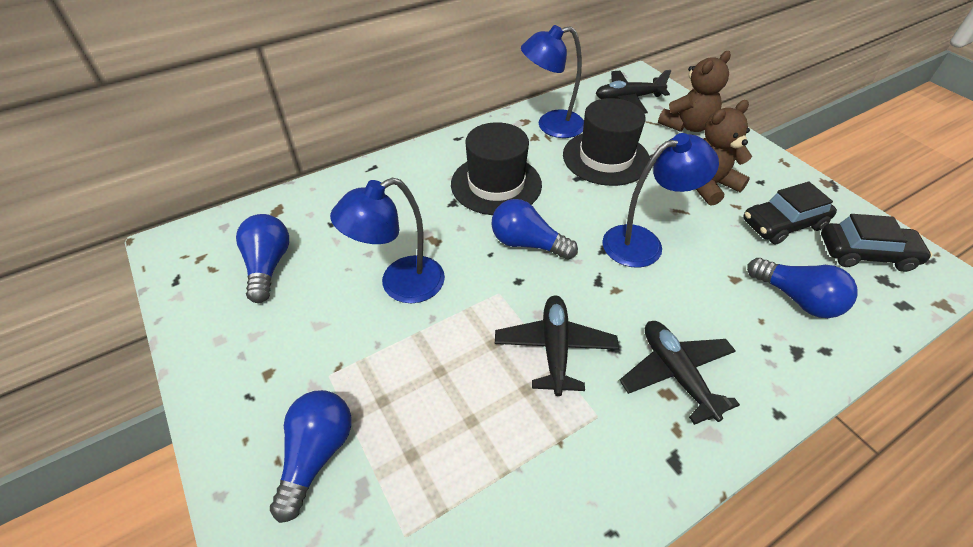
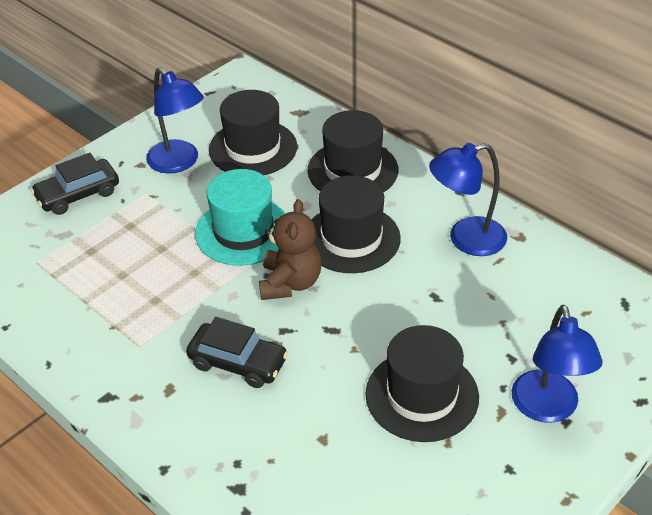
black hat: 2 -> 4
black plane: 3 -> 0
blue light bulb: 4 -> 0
brown teddy bear: 2 -> 1
turquoise hat: 0 -> 1

